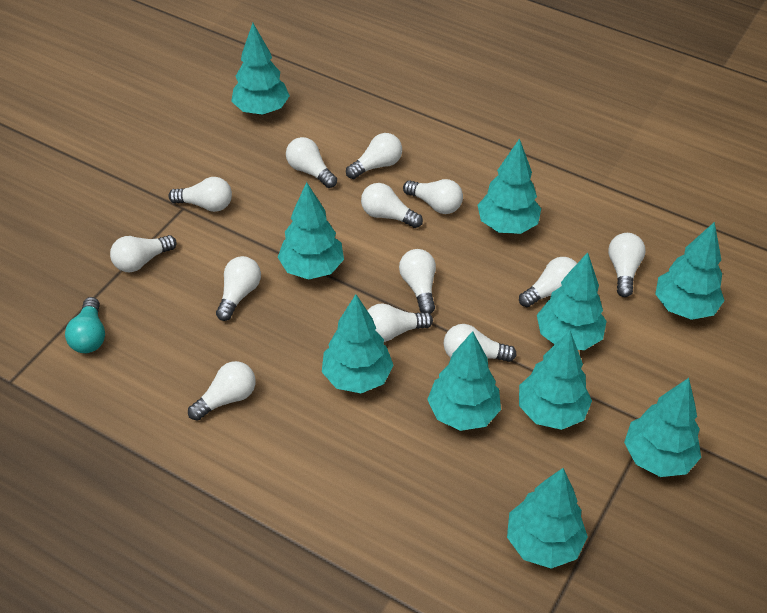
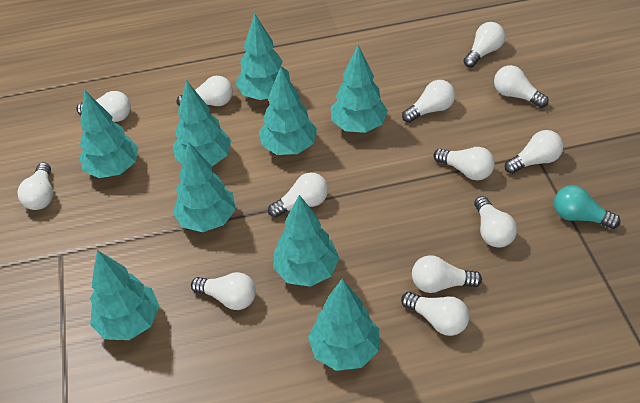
turquoise tree: 10 -> 9

